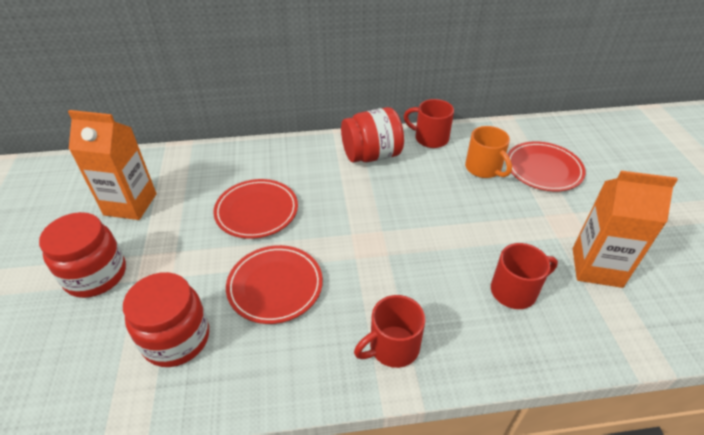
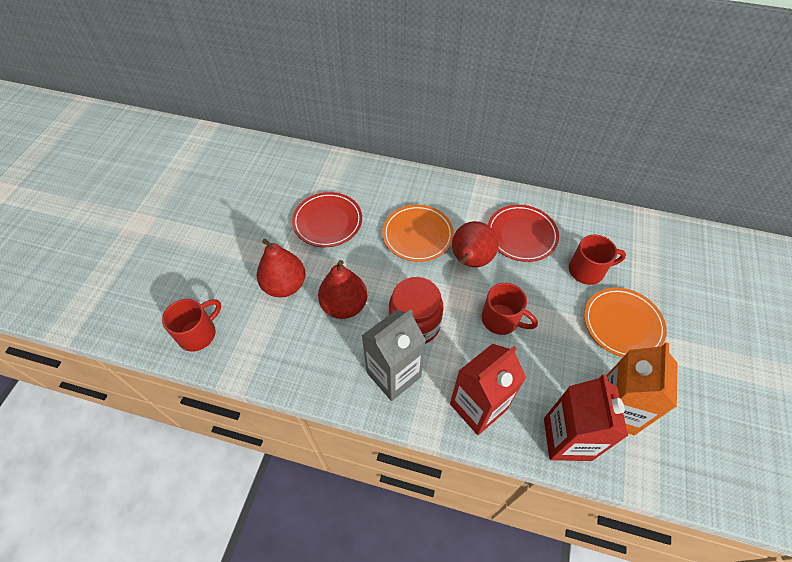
grey carton: 0 -> 1
orange carton: 2 -> 1
orange mug: 1 -> 0
orange plate: 0 -> 2
red carton: 0 -> 2
red jar: 3 -> 1
red pear: 0 -> 3
red plate: 3 -> 2

